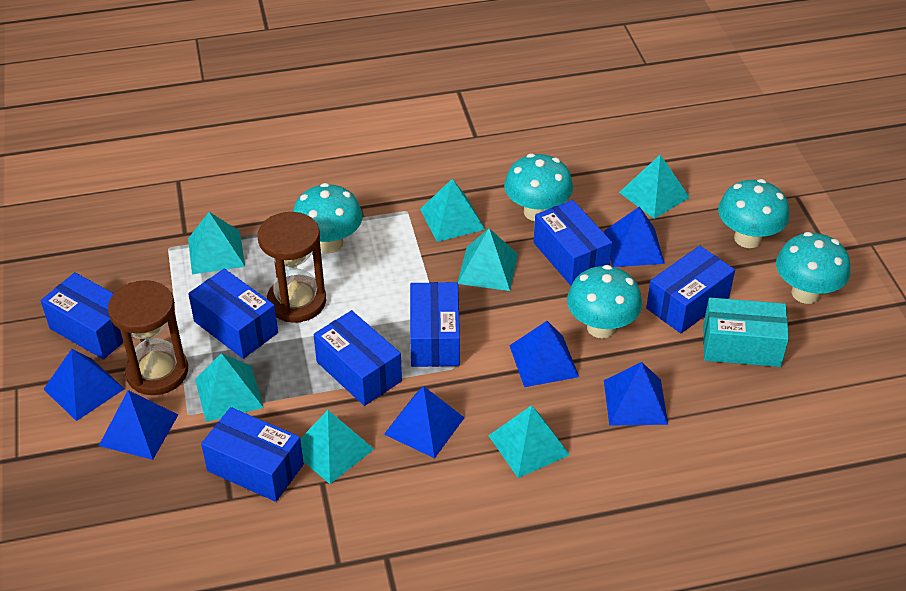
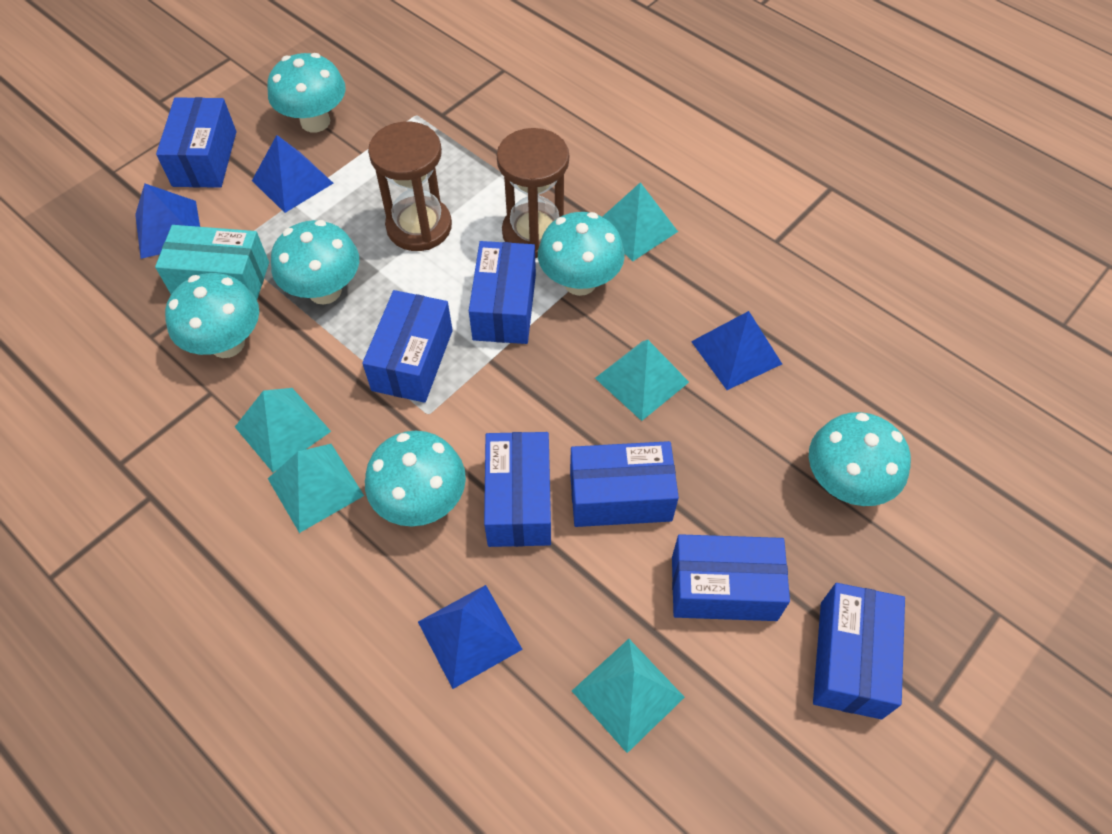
blue pyramid: 6 -> 4
turquoise mushroom: 5 -> 6
turquoise pyramid: 7 -> 5

